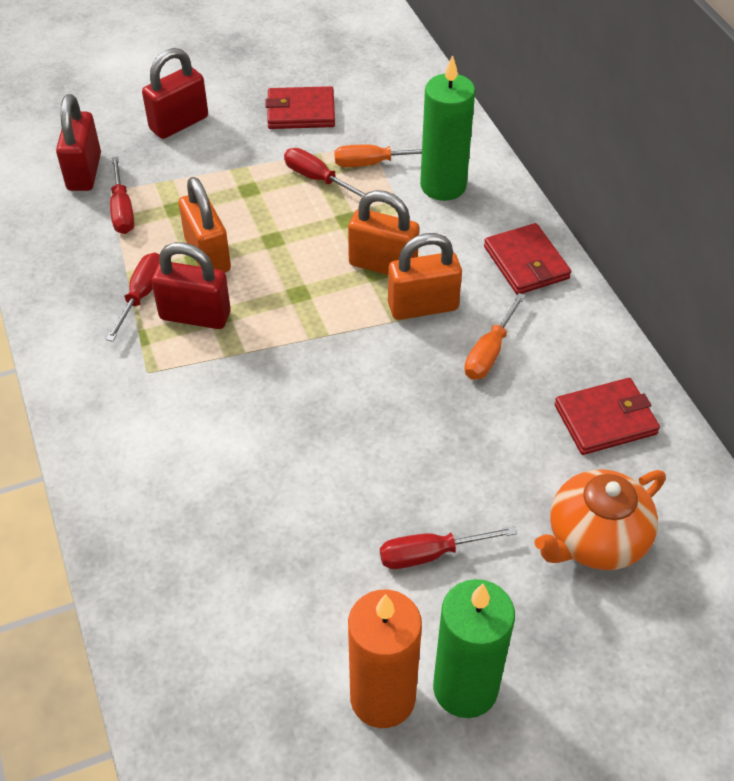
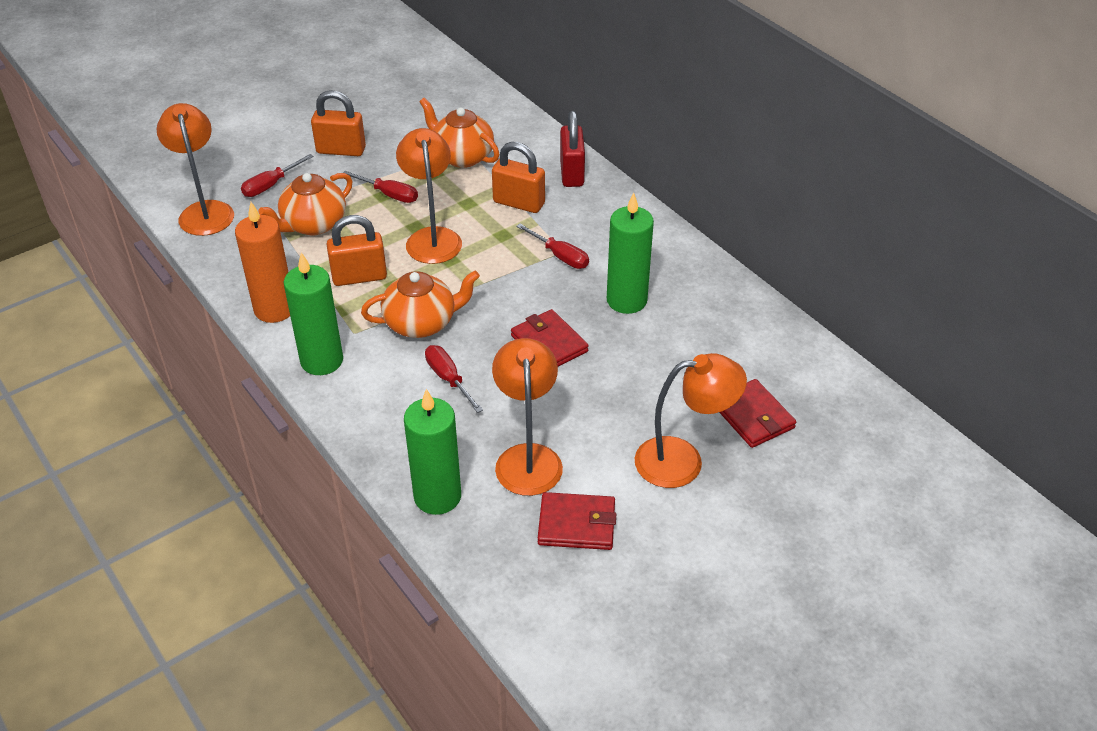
green candle: 2 -> 3
orange lamp: 0 -> 4
orange screwdriver: 2 -> 0
orange teapot: 1 -> 3
red padlock: 3 -> 1

